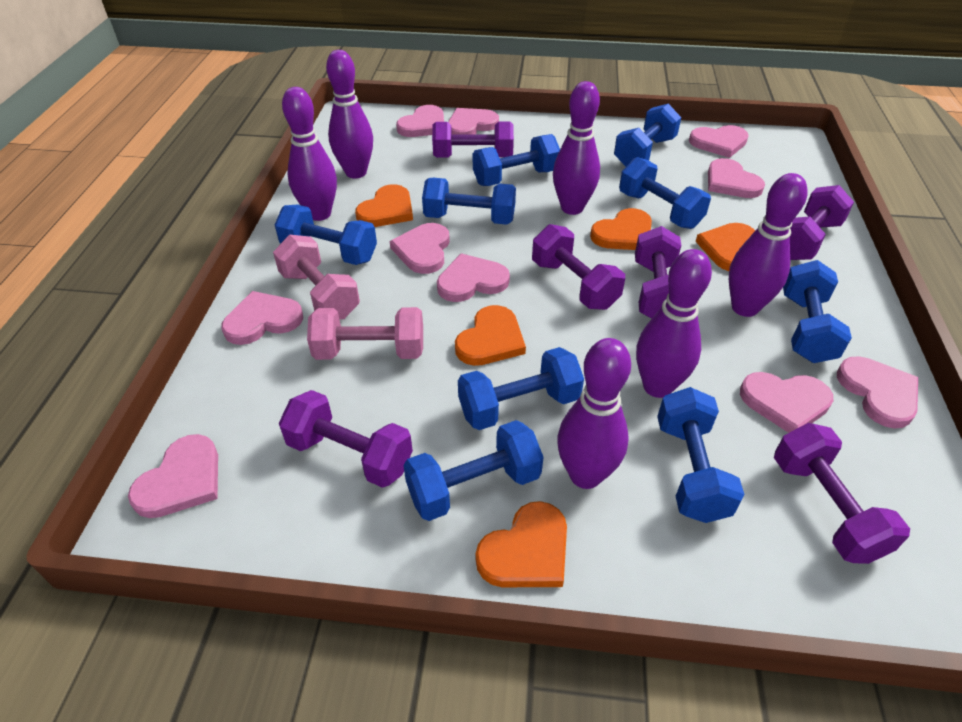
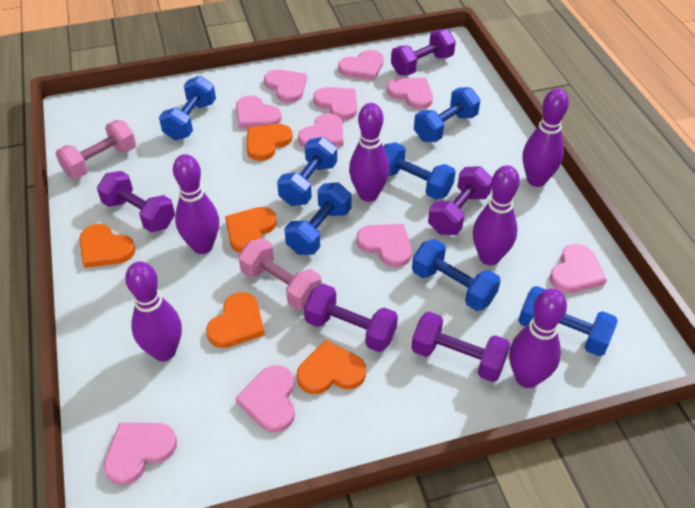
blue dumbbell: 9 -> 7
purple dumbbell: 6 -> 5

